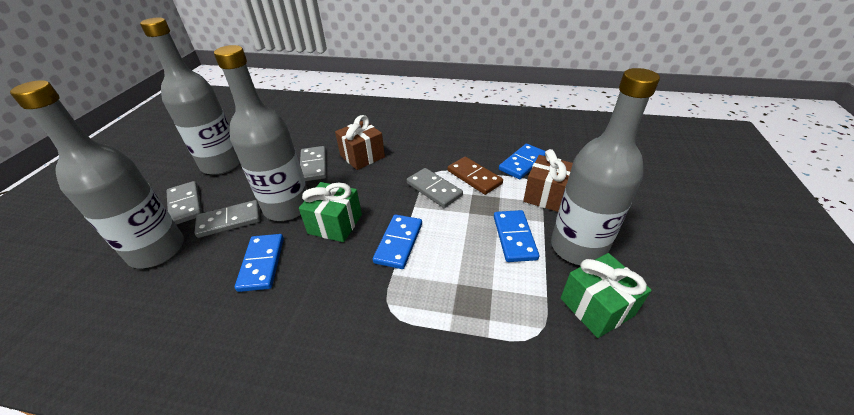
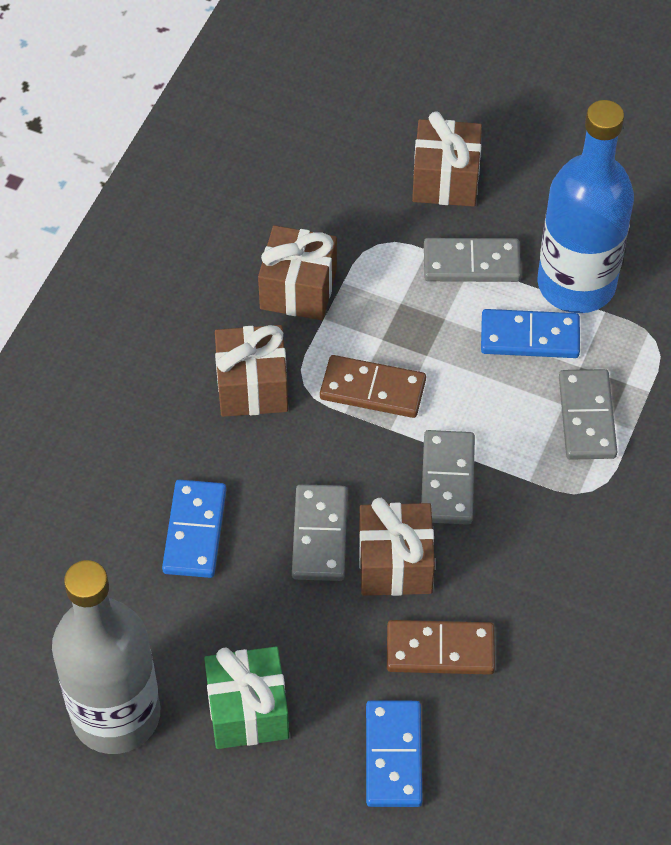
blue bottle: 0 -> 1
blue domino: 4 -> 3
brown domino: 1 -> 2
brown gift: 2 -> 4
green gift: 2 -> 1
grey bottle: 4 -> 1

